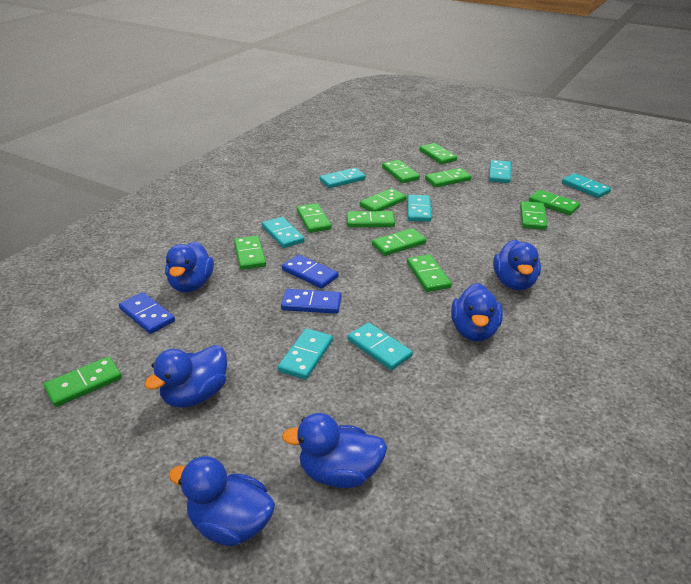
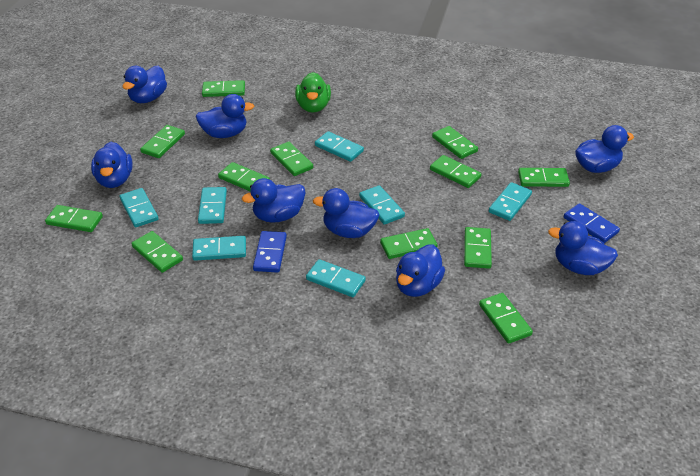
blue domino: 3 -> 2
blue duck: 6 -> 8
green duck: 0 -> 1

